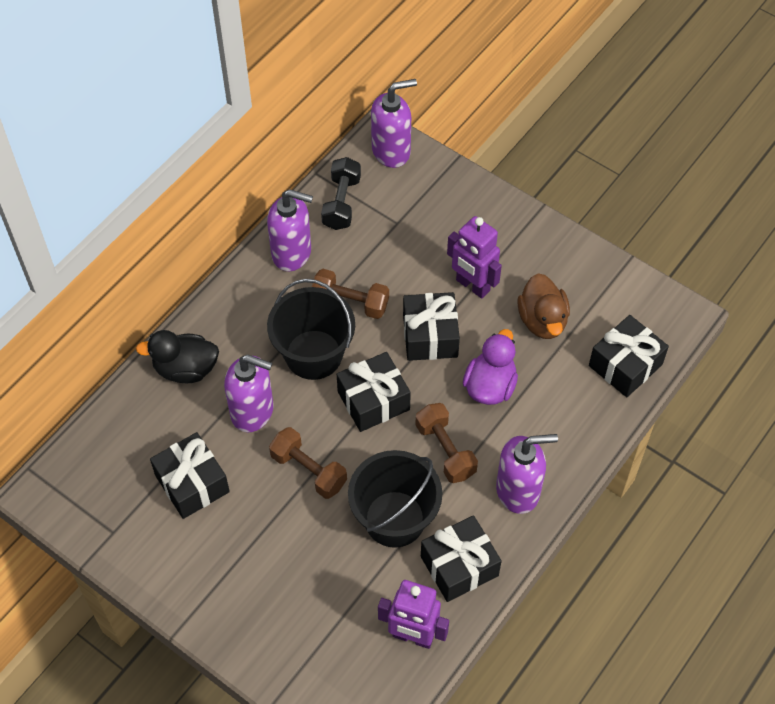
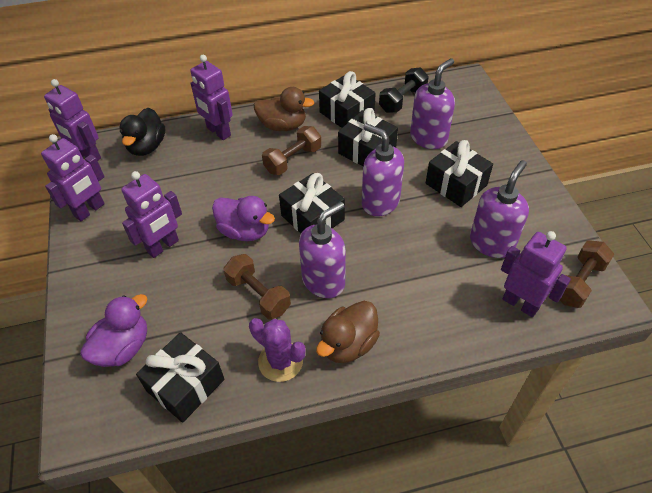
black bucket: 2 -> 0
brown duck: 1 -> 2
purple cactus: 0 -> 1
purple duck: 1 -> 2
purple robot: 2 -> 5

